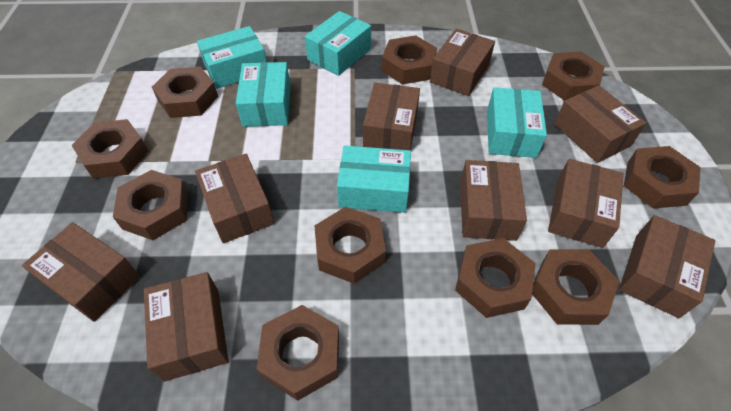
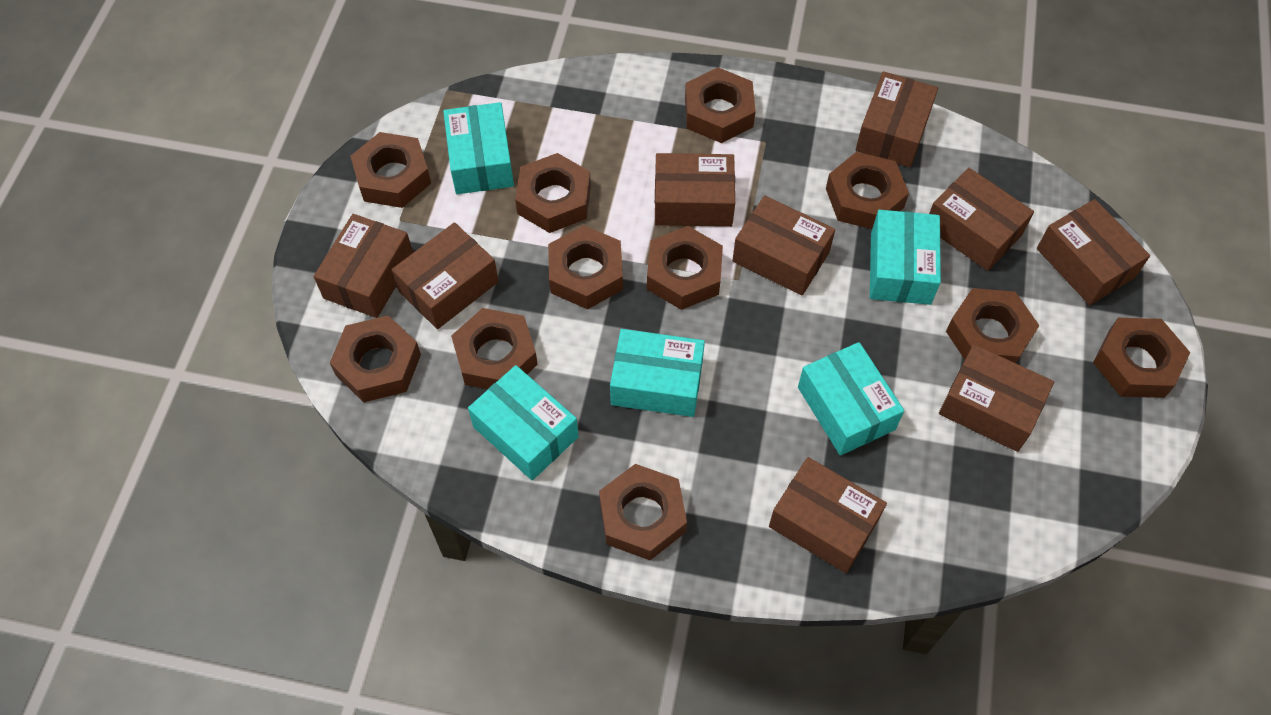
brown nut: 10 -> 11

